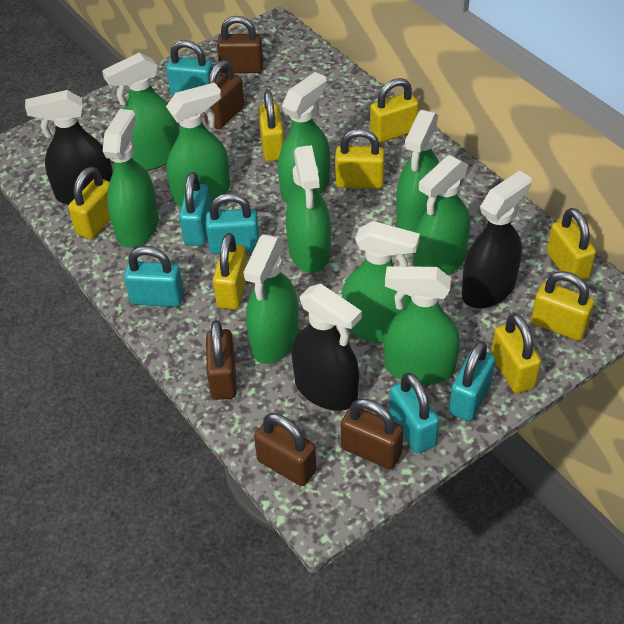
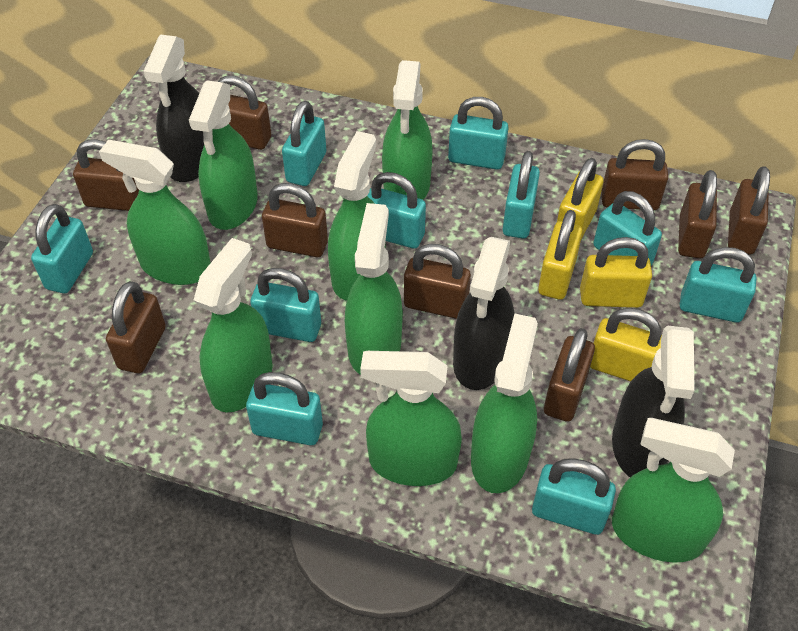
brown padlock: 5 -> 9
green spray bottle: 10 -> 9
turquoise padlock: 6 -> 10
yellow padlock: 8 -> 4

